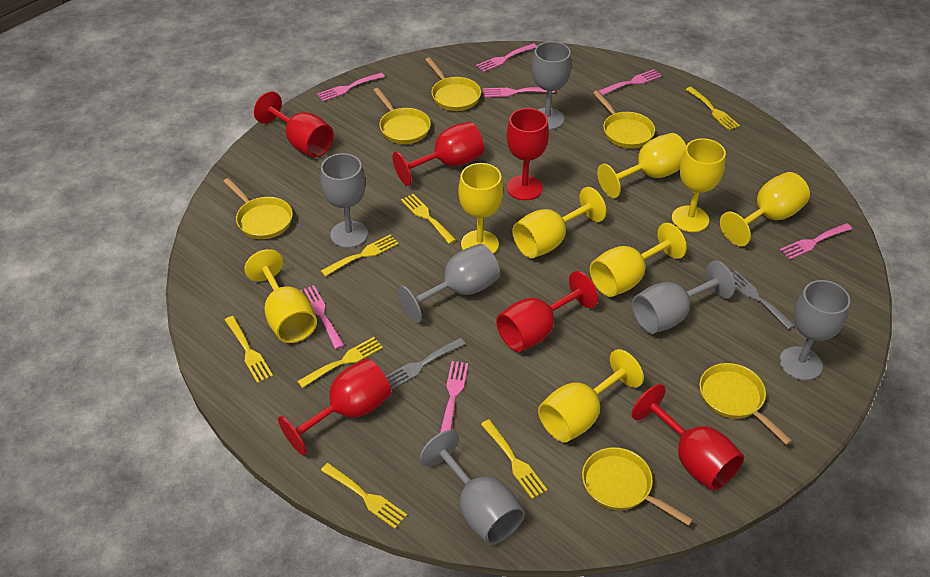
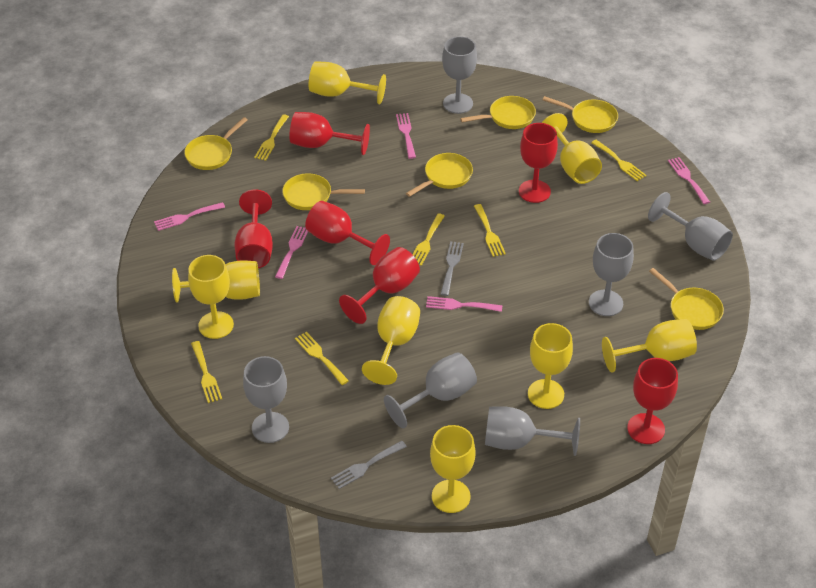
pink fork: 7 -> 5
yellow fork: 7 -> 6

